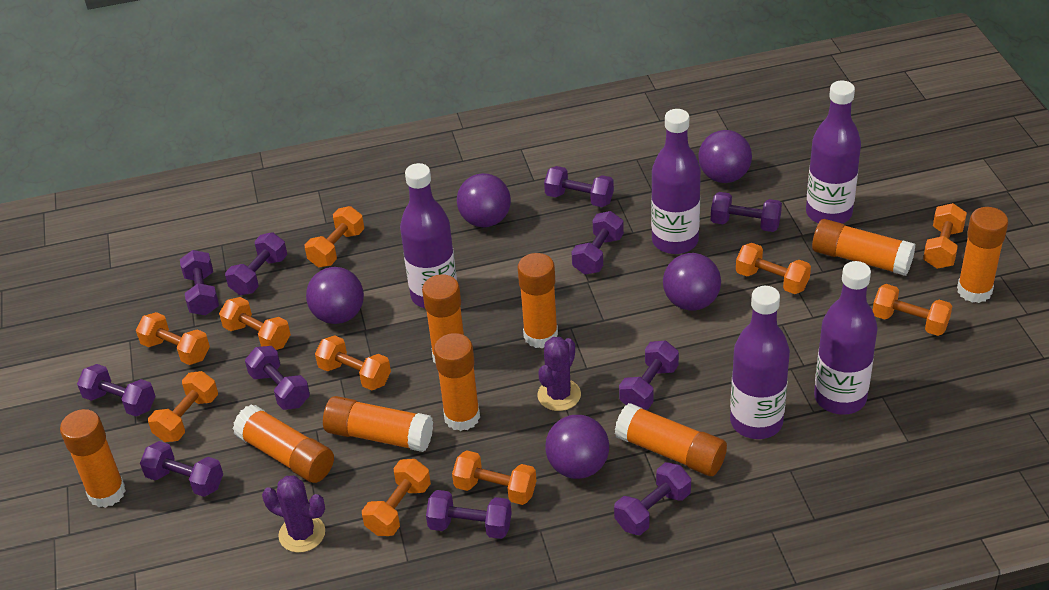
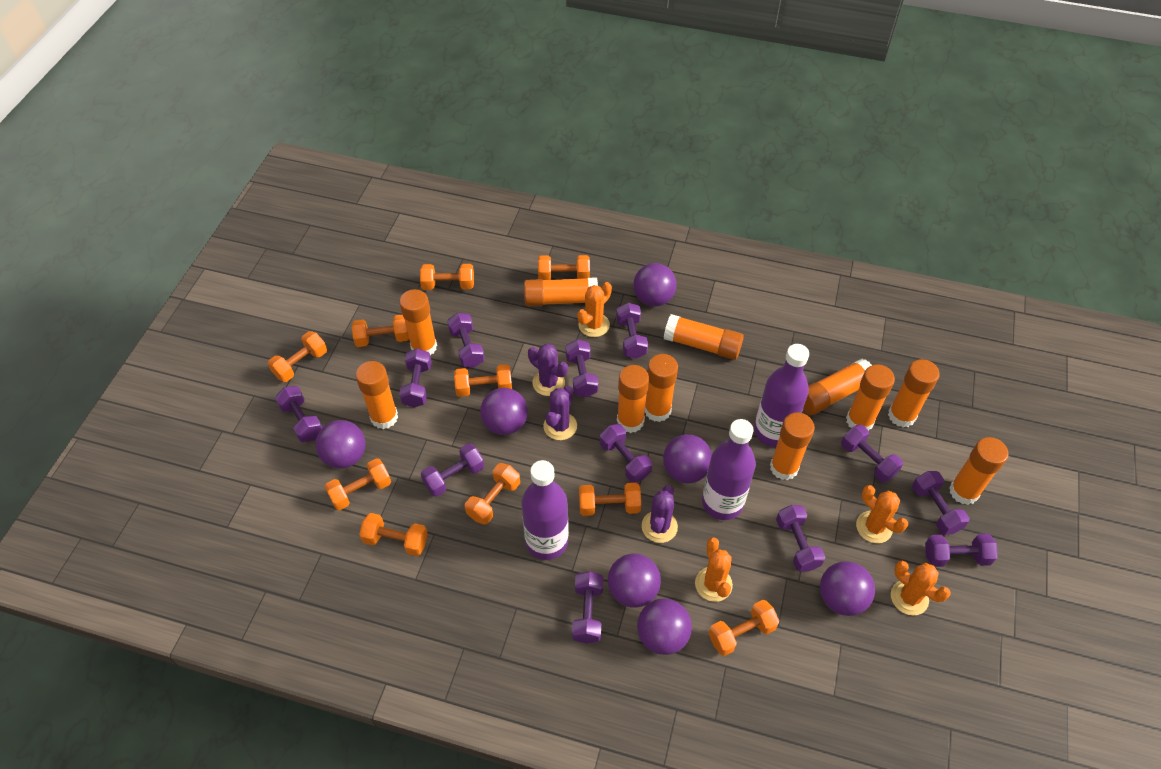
orange cactus: 0 -> 4
orange glue stick: 9 -> 11
purple ball: 5 -> 7
purple bottle: 5 -> 3
purple cactus: 2 -> 3
purple dumbbell: 11 -> 12

